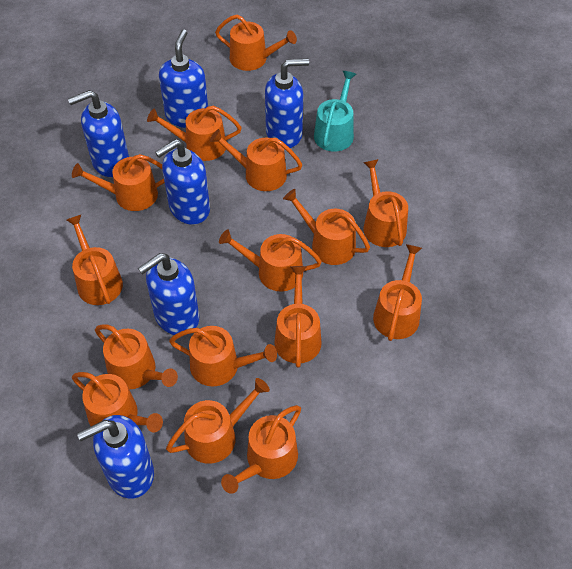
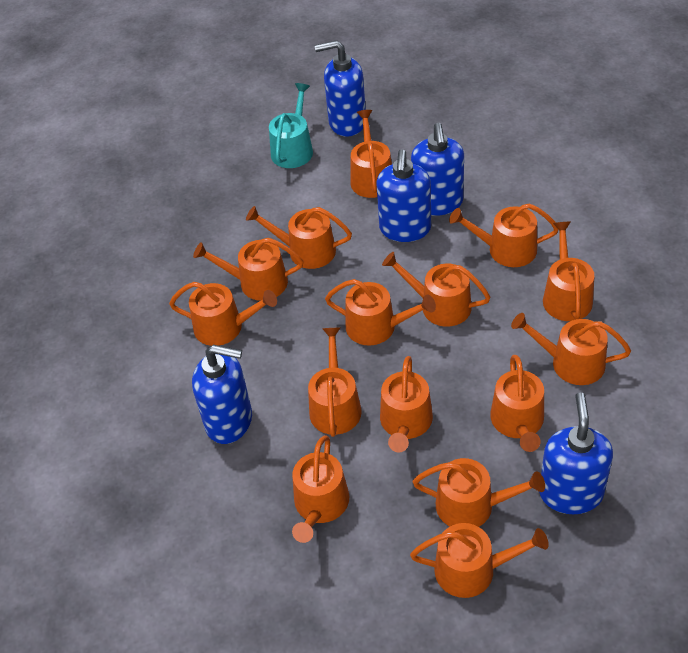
blue soap dispenser: 6 -> 5

